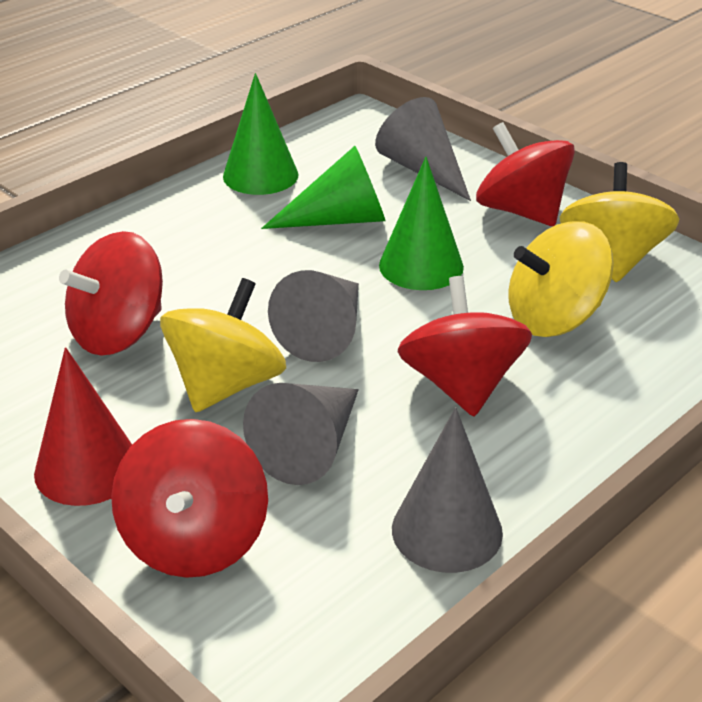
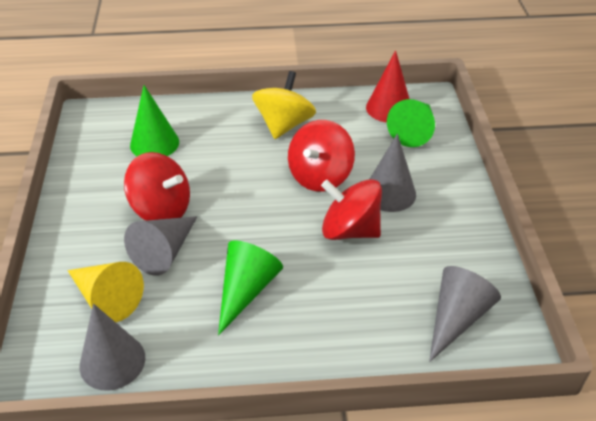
red spinning top: 4 -> 3
yellow cone: 0 -> 1
yellow spinning top: 3 -> 1

